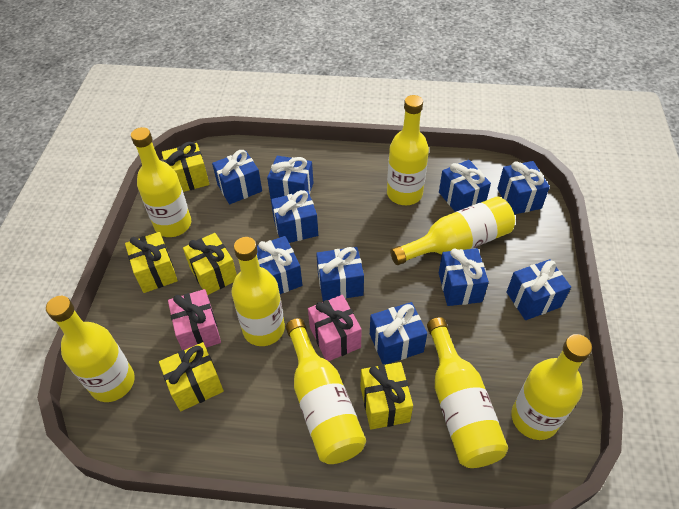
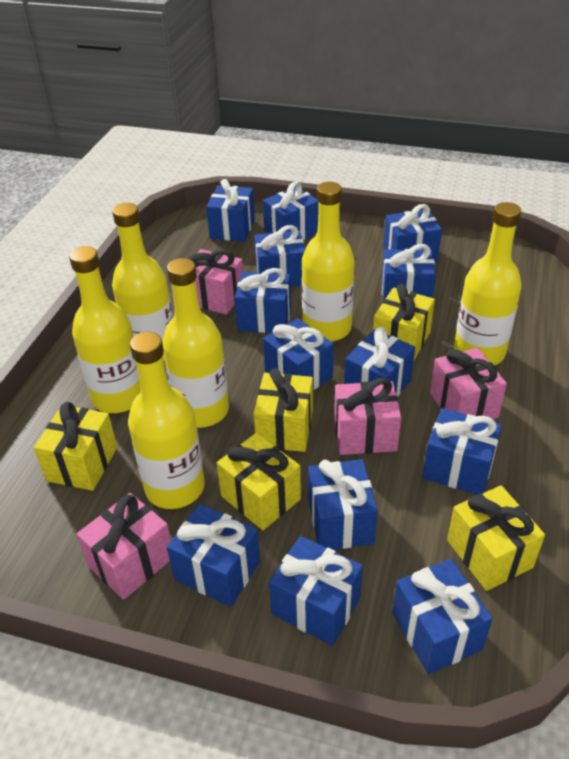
blue gift: 10 -> 13
pink gift: 2 -> 4
yellow bottle: 8 -> 6

